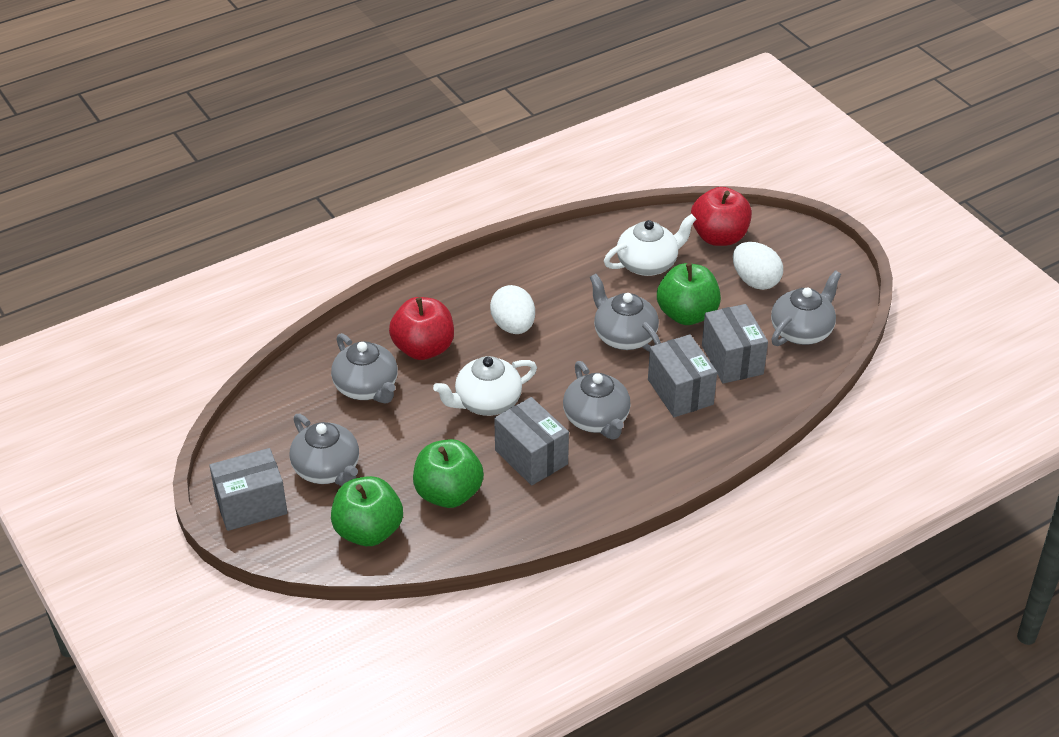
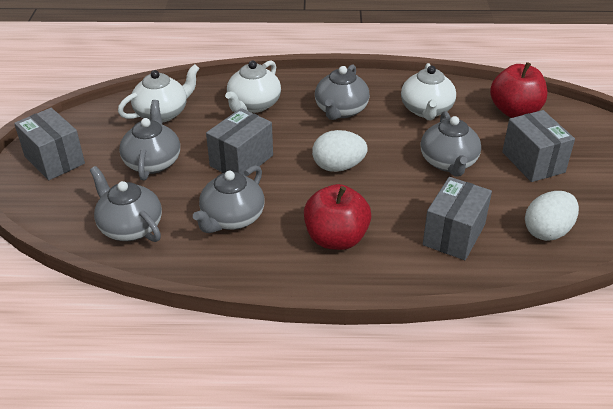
green apple: 3 -> 0
white teapot: 2 -> 3

